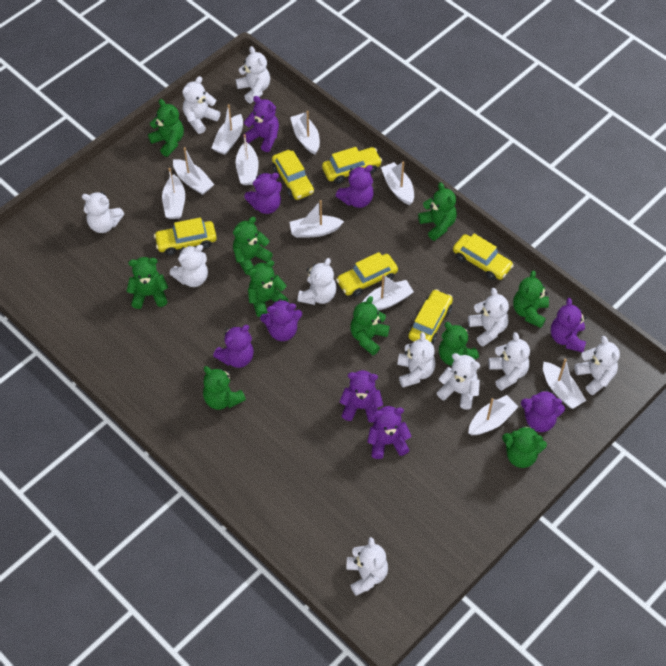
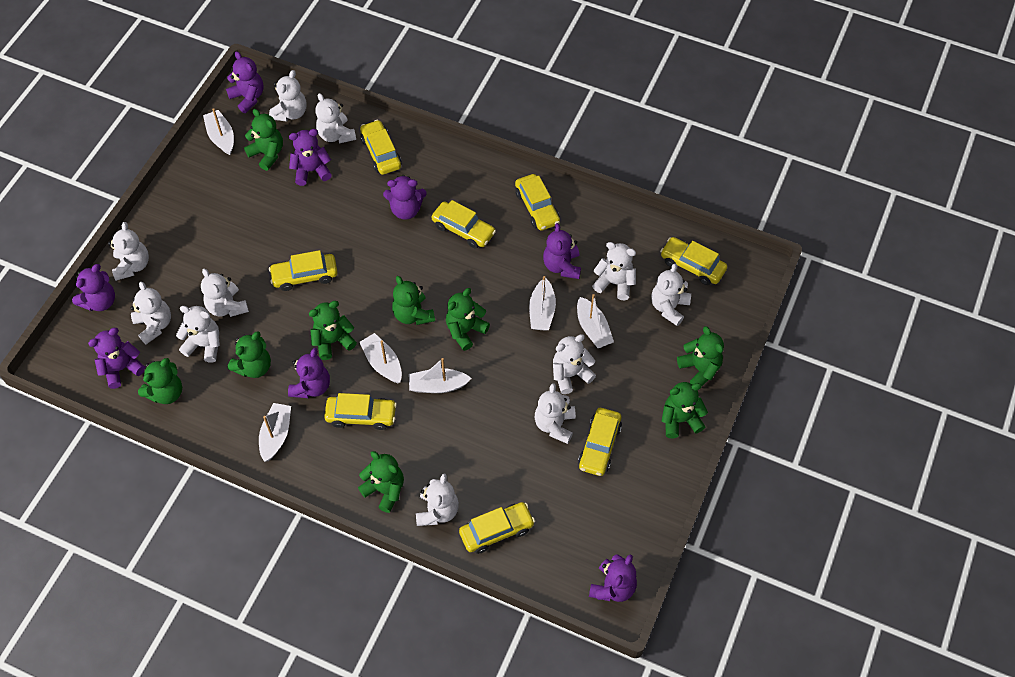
green teddy bear: 10 -> 9
purple teddy bear: 9 -> 8
white boat: 10 -> 6
yellow car: 6 -> 8

